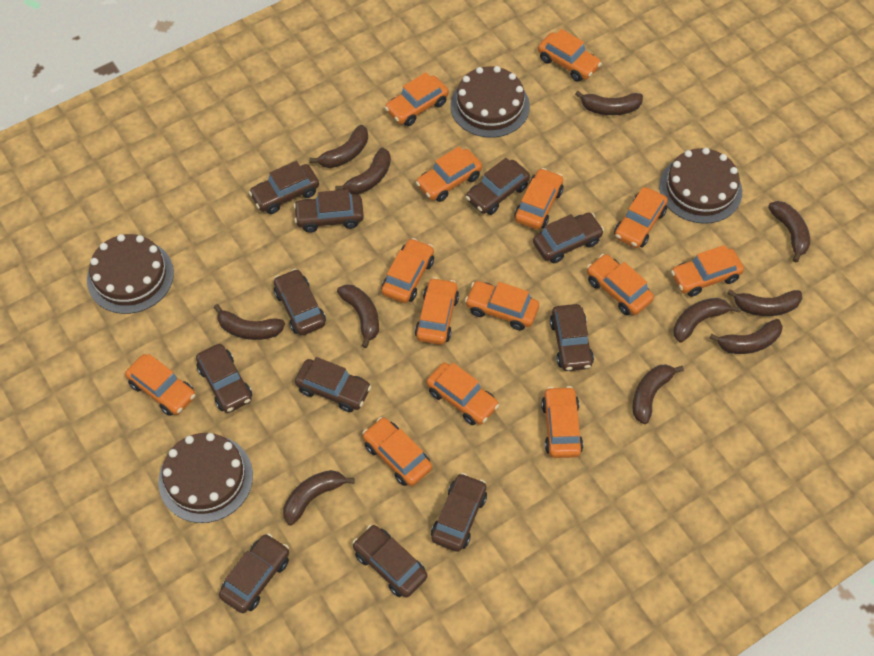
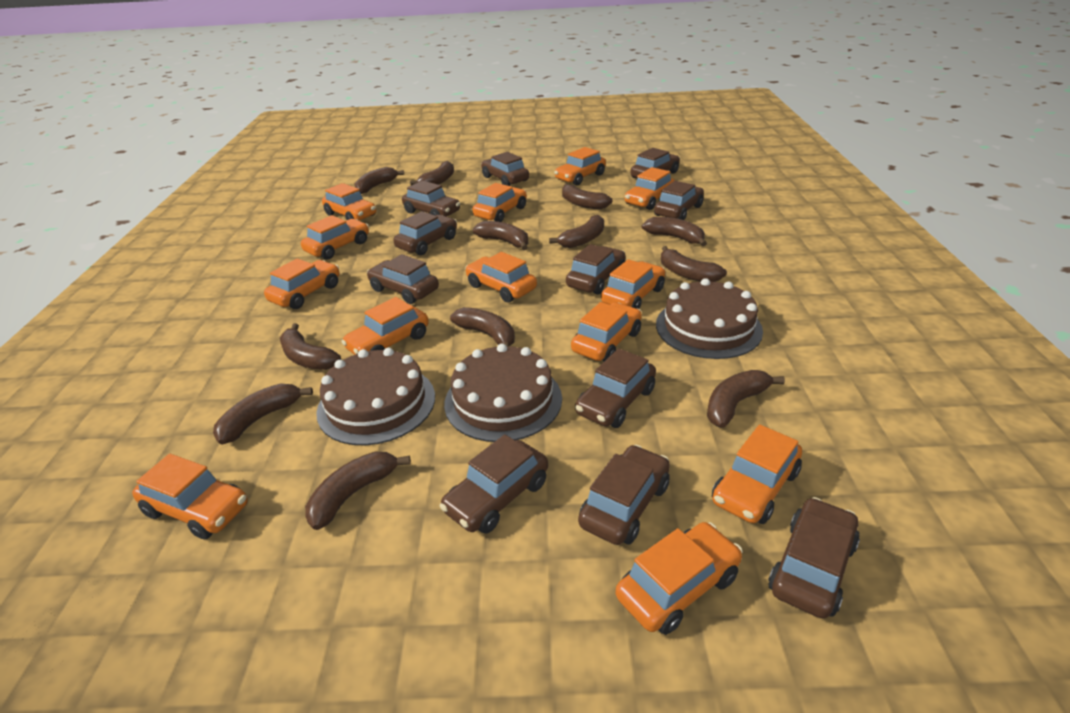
brown banana: 11 -> 12
brown cake: 4 -> 3
orange car: 14 -> 13

